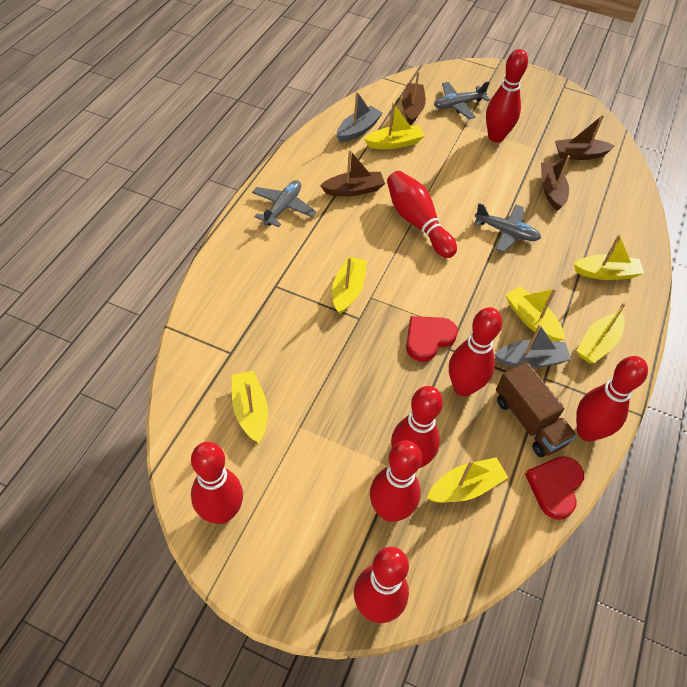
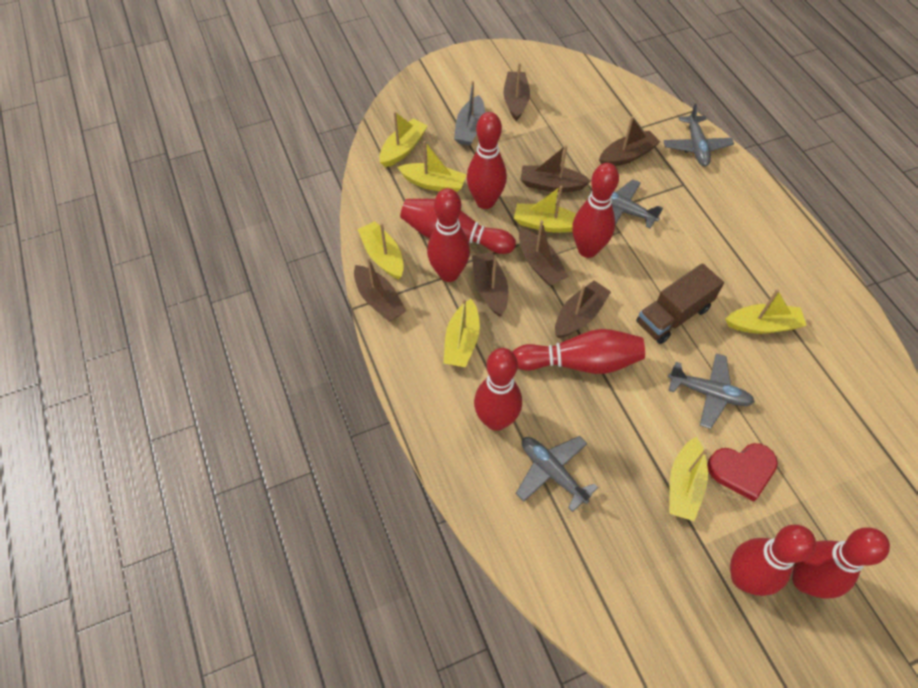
brown boat: 4 -> 7
grey boat: 2 -> 1
grey plane: 3 -> 4
red heart: 2 -> 1

